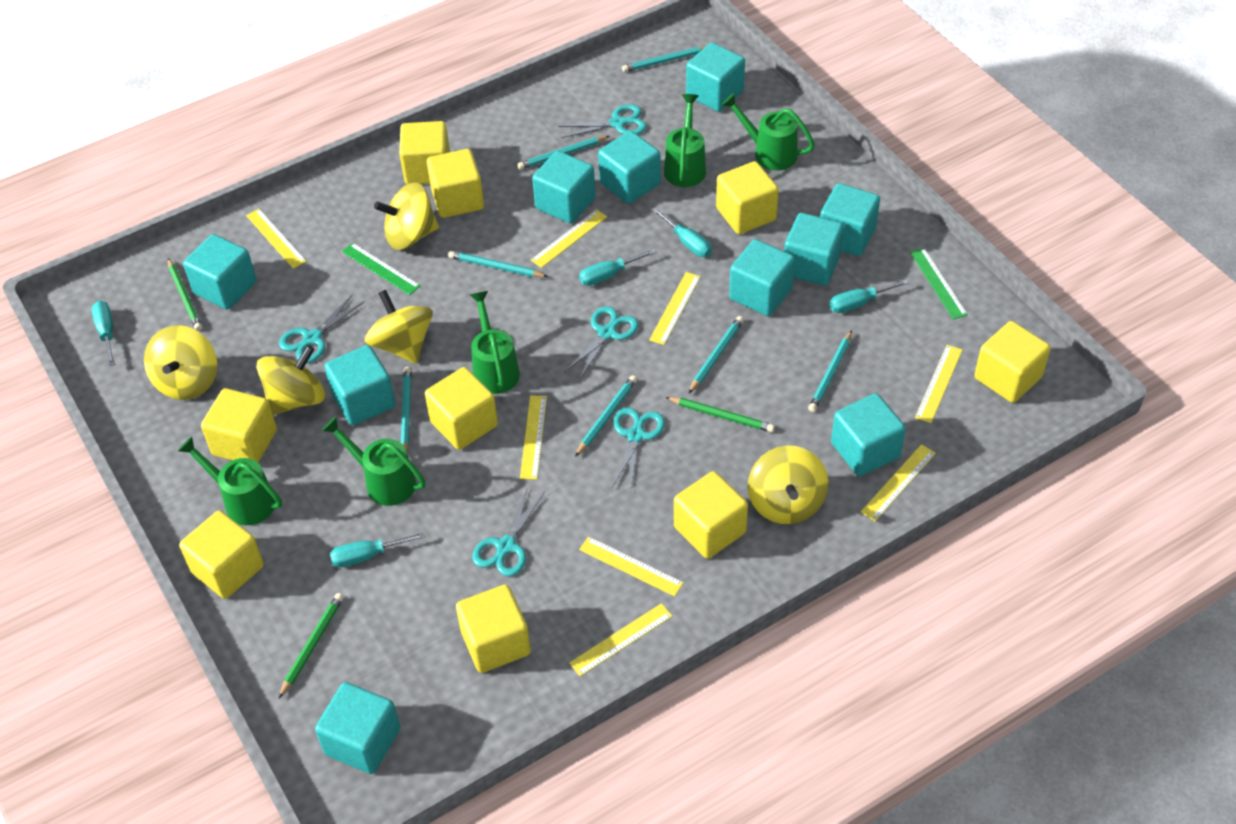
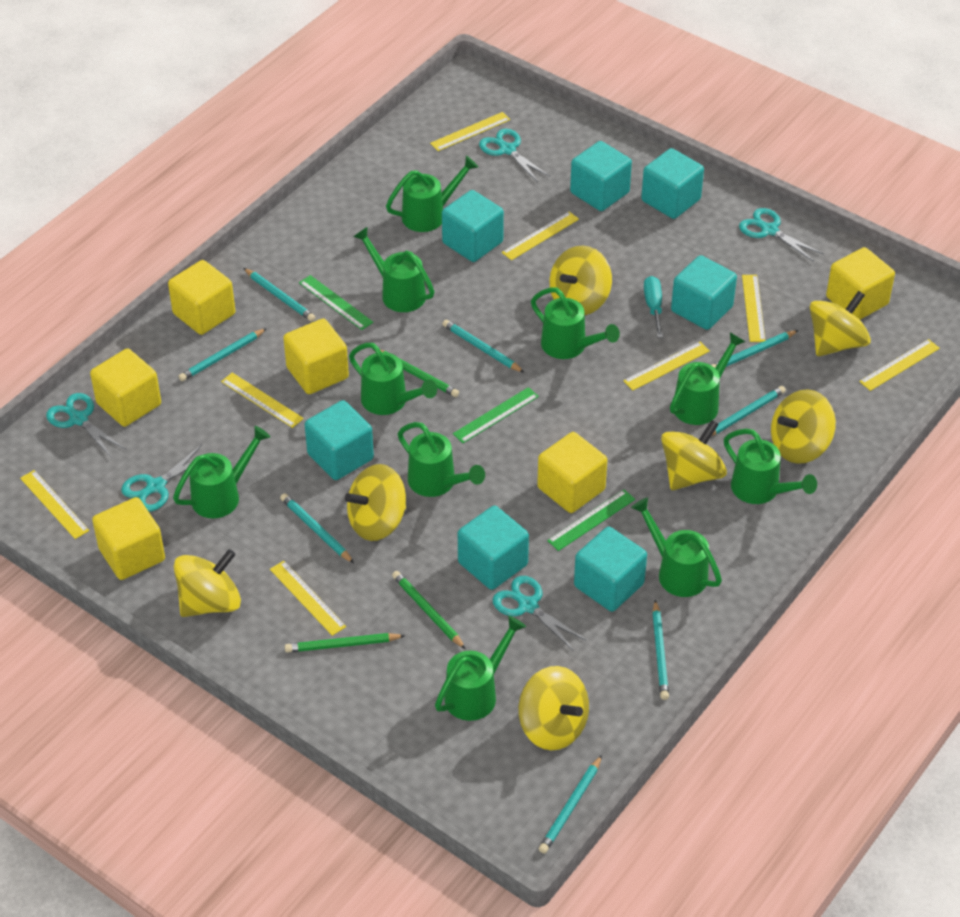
green ruler: 2 -> 3
green watering can: 5 -> 10
turquoise cube: 10 -> 7
turquoise pencil: 7 -> 8
turquoise screwdriver: 5 -> 1
yellow cube: 9 -> 6
yellow spinning top: 5 -> 7

